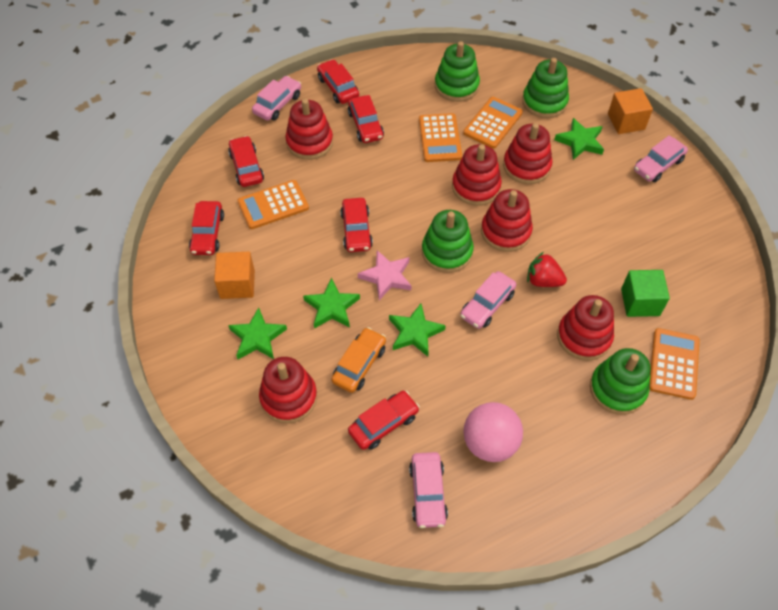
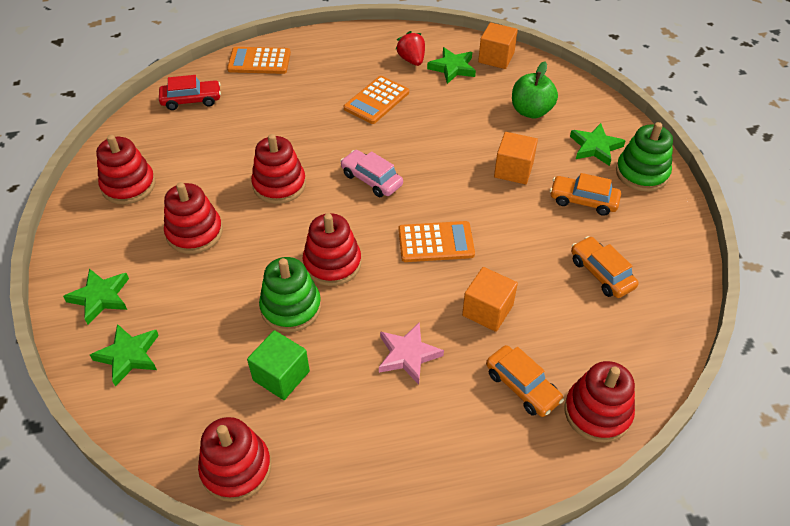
green apple: 0 -> 1
green stacking toy: 4 -> 2
orange calculator: 4 -> 3
orange car: 1 -> 3
orange cube: 2 -> 3
pink ball: 1 -> 0
pink car: 4 -> 1
red car: 6 -> 1

